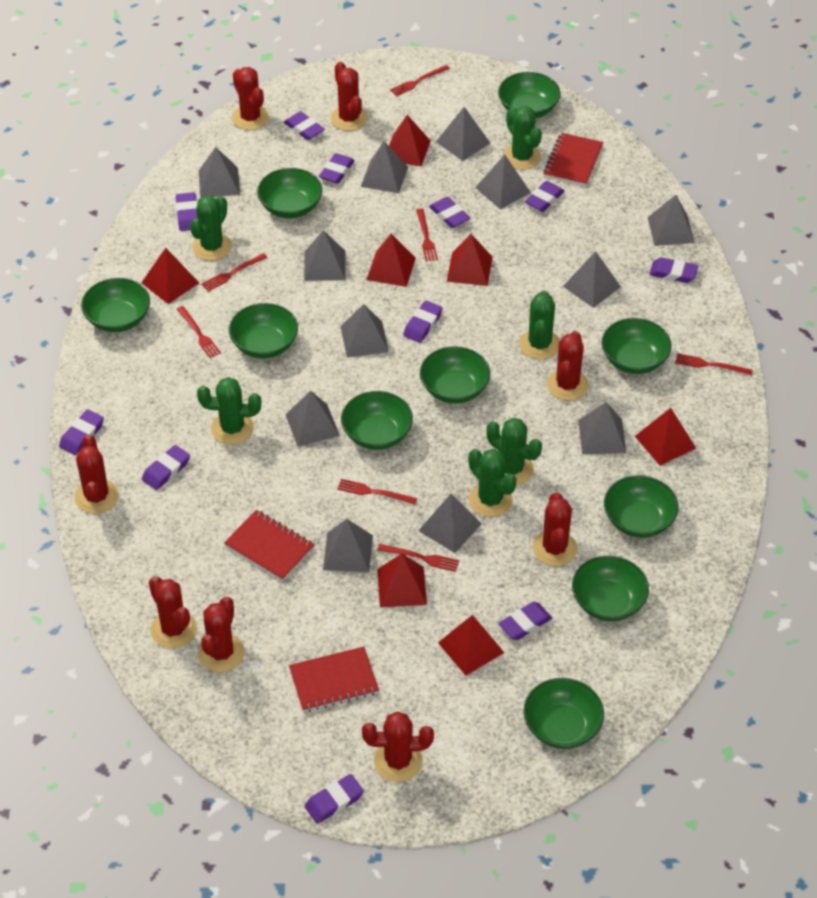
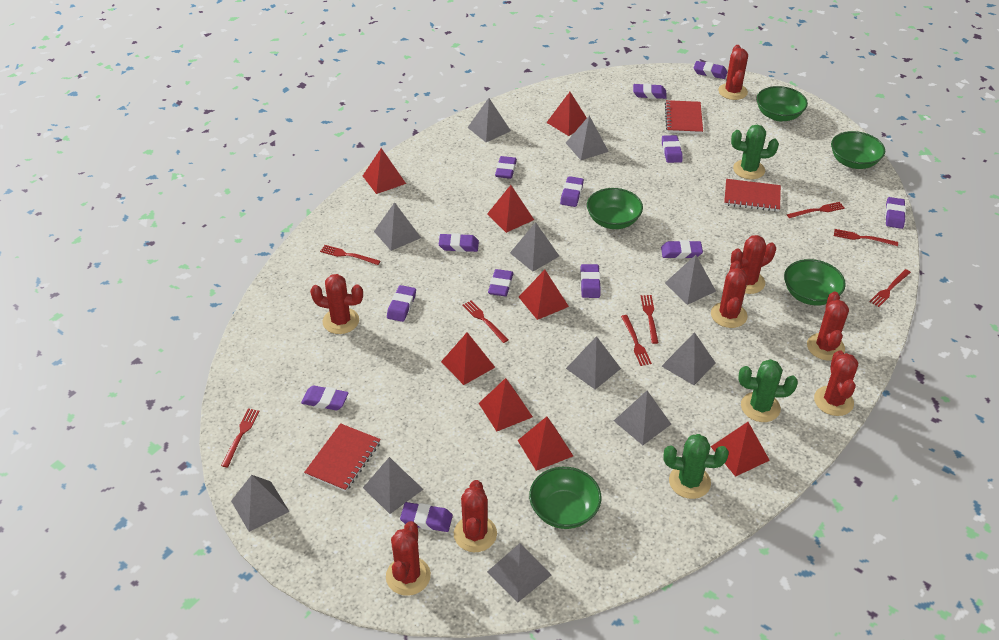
green bowl: 10 -> 5
green cactus: 6 -> 3
grey pyramid: 12 -> 11
purple eraser: 11 -> 13
red fork: 7 -> 8
red pyramid: 7 -> 8

